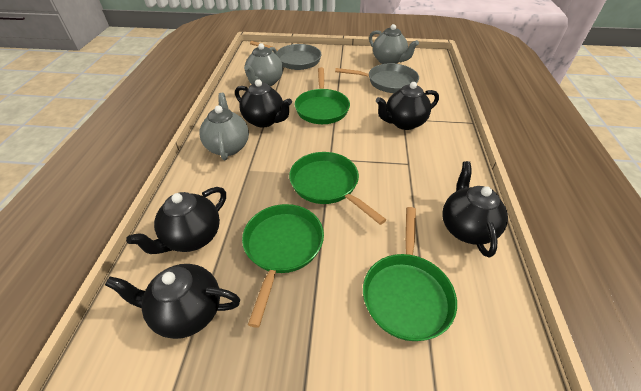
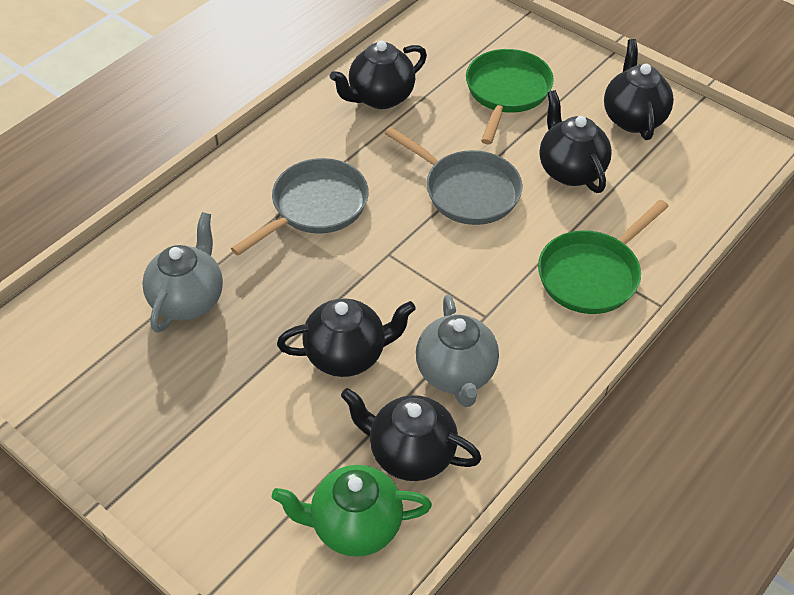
green pan: 4 -> 2
green teapot: 0 -> 1
grey teapot: 3 -> 2

